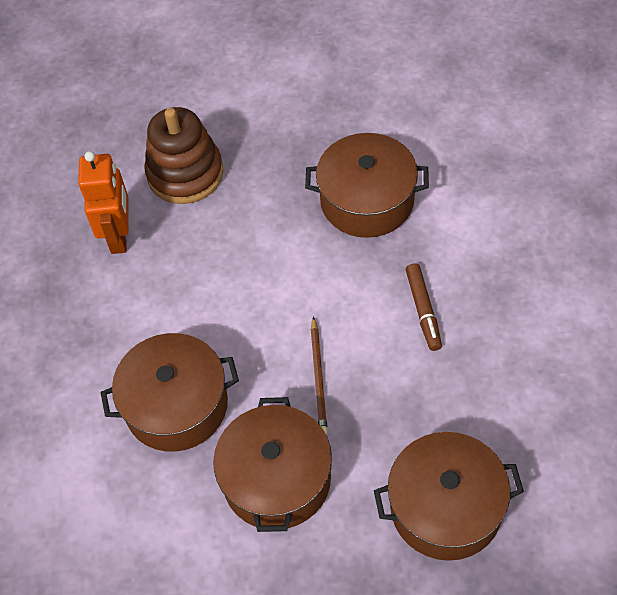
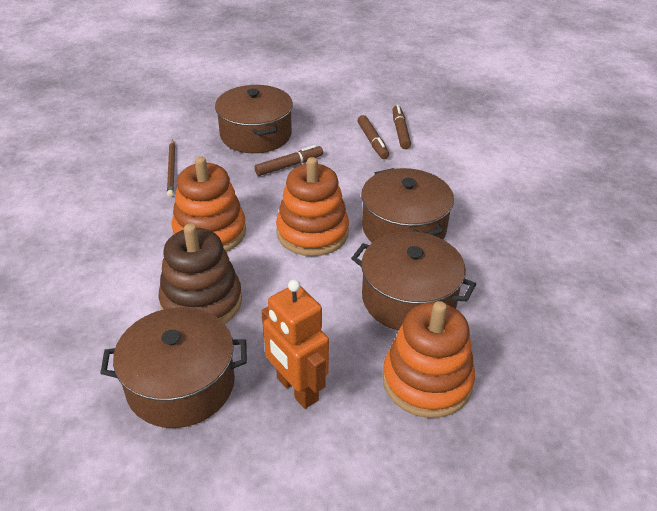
brown marker: 1 -> 3
orange stacking toy: 0 -> 3

